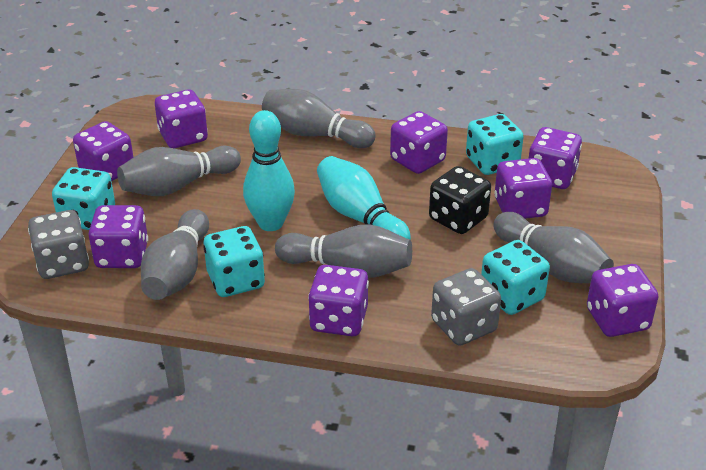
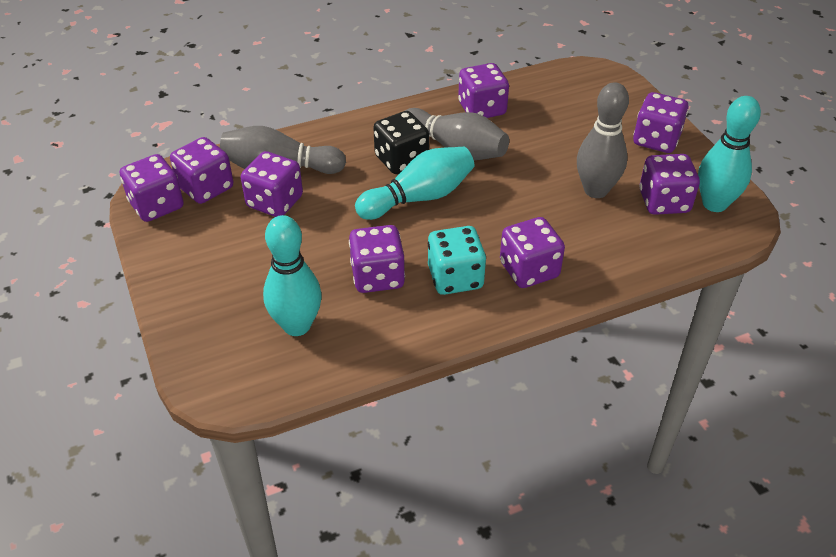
grey bowling pin: 5 -> 3
grey dice: 2 -> 0
turquoise bowling pin: 2 -> 3
turquoise dice: 4 -> 1

